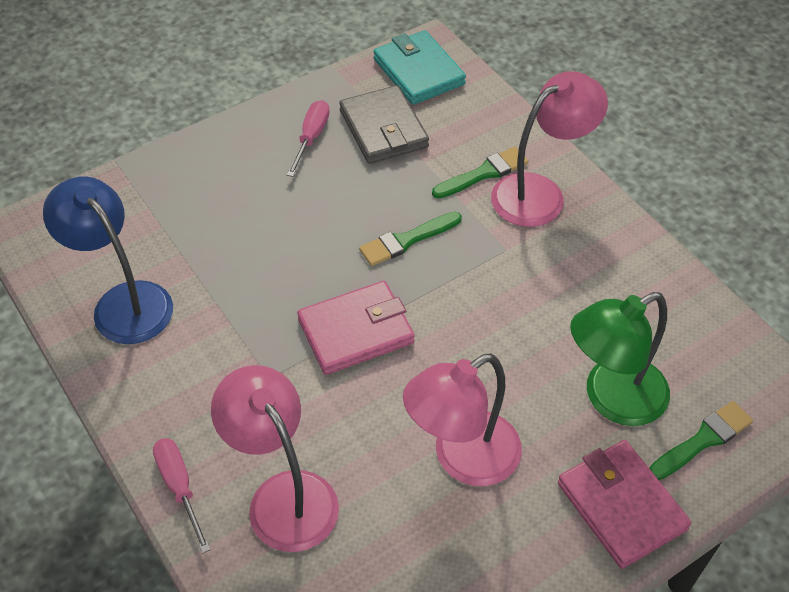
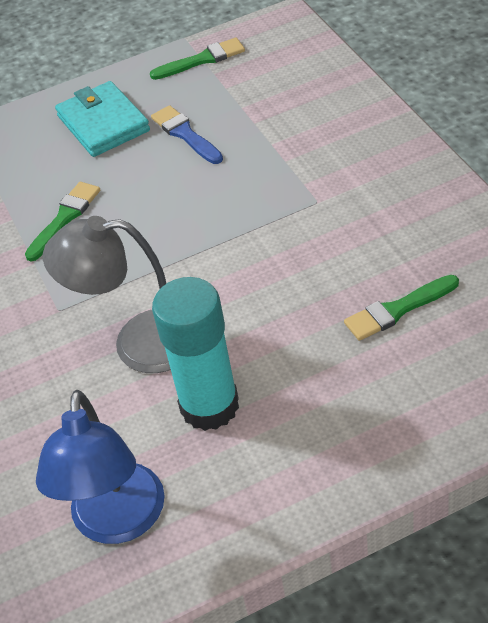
blue brush: 0 -> 1
green lamp: 1 -> 0
grey lamp: 0 -> 1
grey wallet: 1 -> 0
pink lamp: 3 -> 0
pink screwdriver: 2 -> 0
pink wallet: 2 -> 0
turquoise glue stick: 0 -> 1

